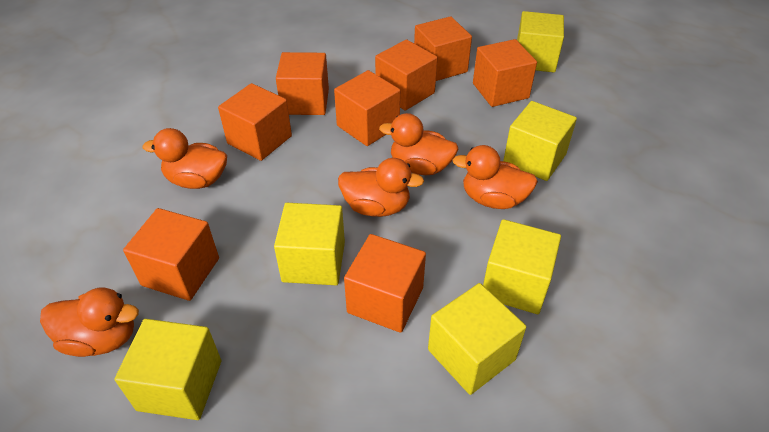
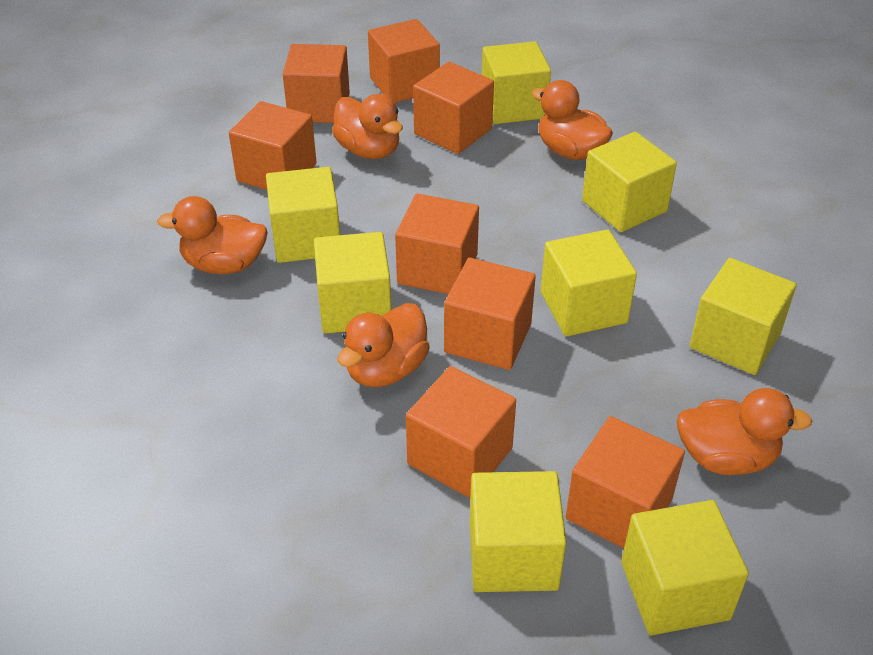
yellow cube: 6 -> 8

